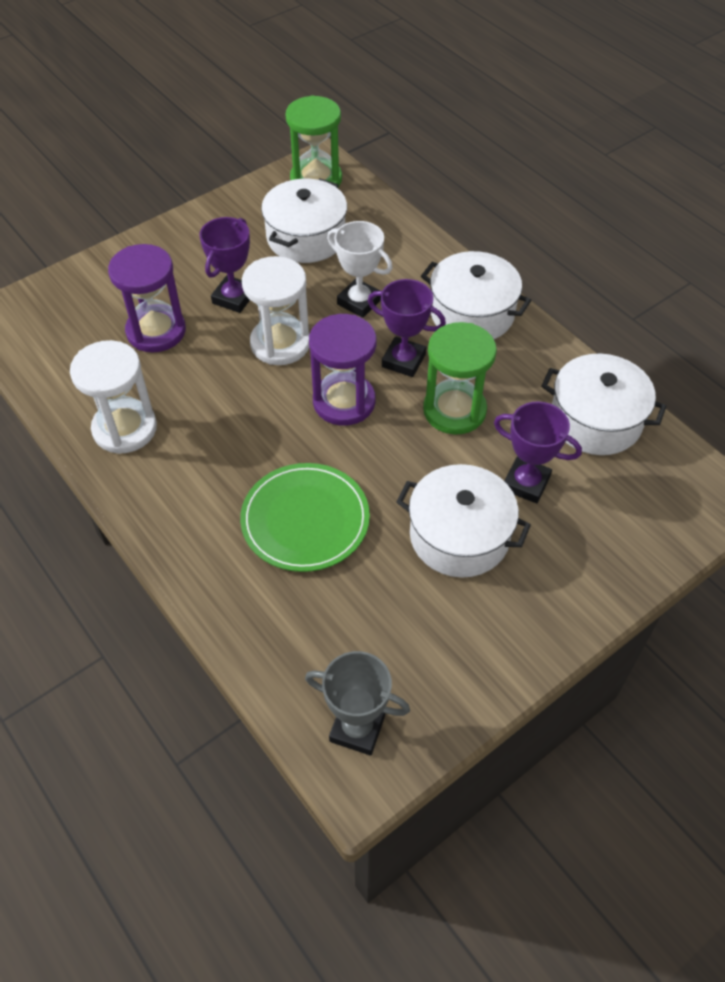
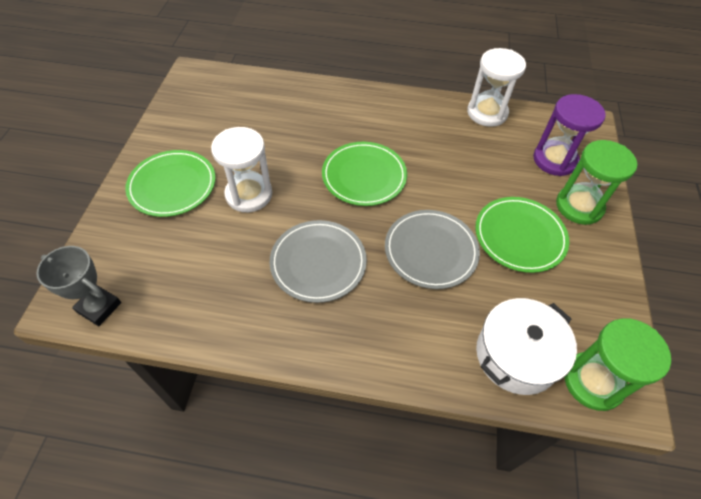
green plate: 1 -> 3
grey plate: 0 -> 2
purple hourglass: 2 -> 1
purple trophy: 3 -> 0
white pot: 4 -> 1
white trophy: 1 -> 0

